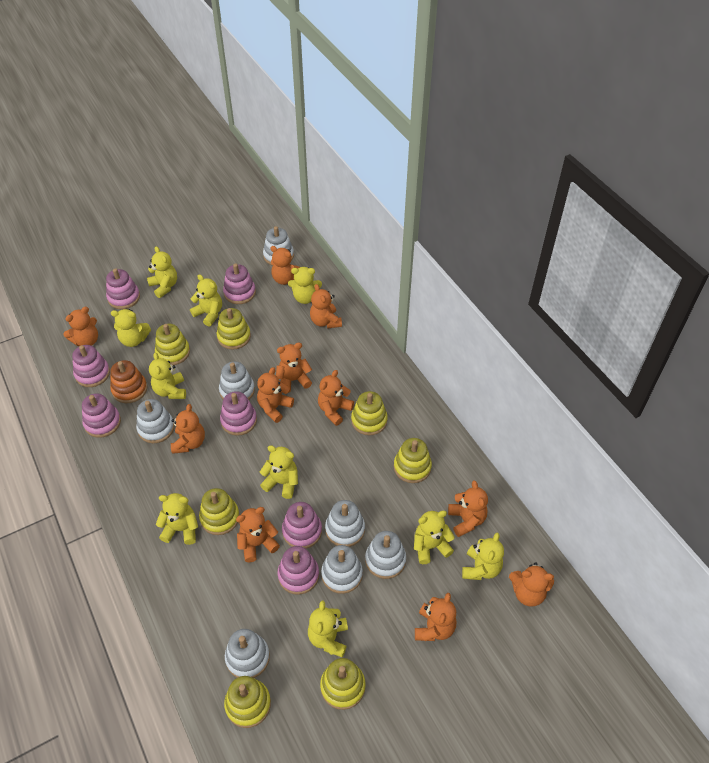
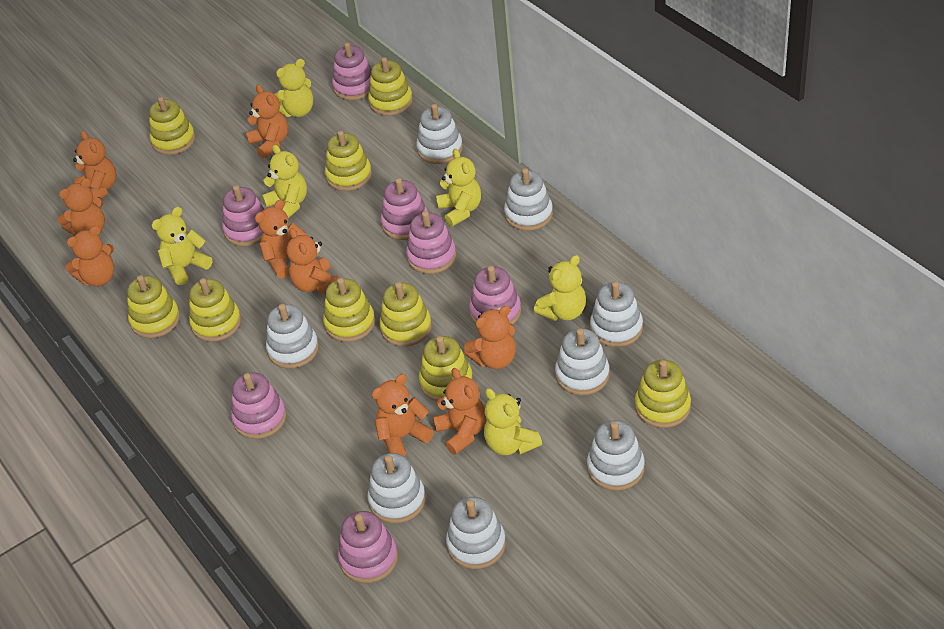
orange stacking toy: 1 -> 0
orange teddy bear: 11 -> 9
white stacking toy: 7 -> 8
yellow stacking toy: 7 -> 9
yellow teddy bear: 10 -> 6

